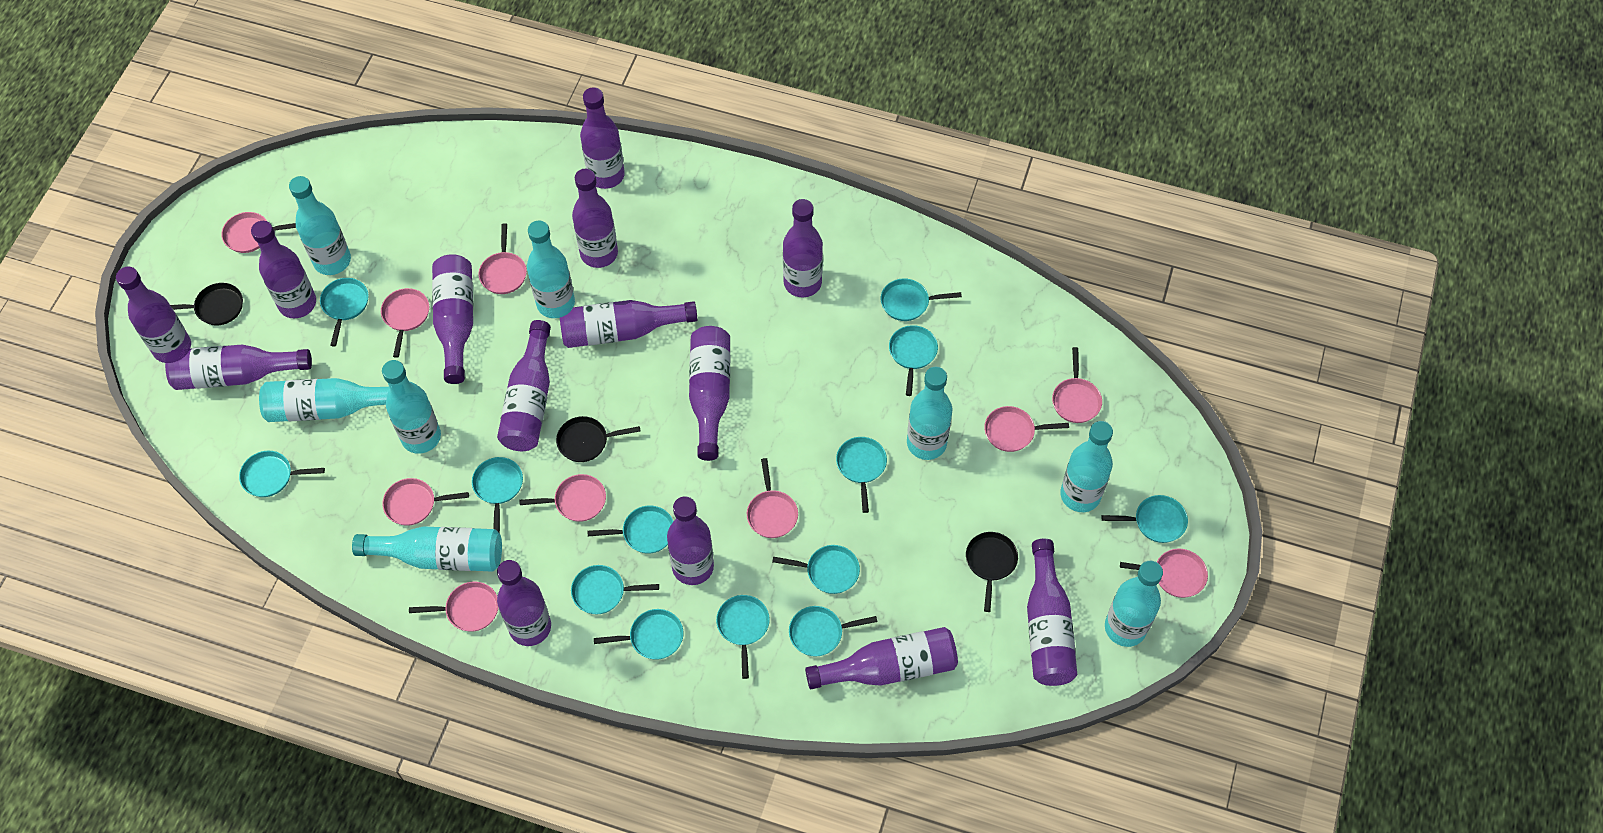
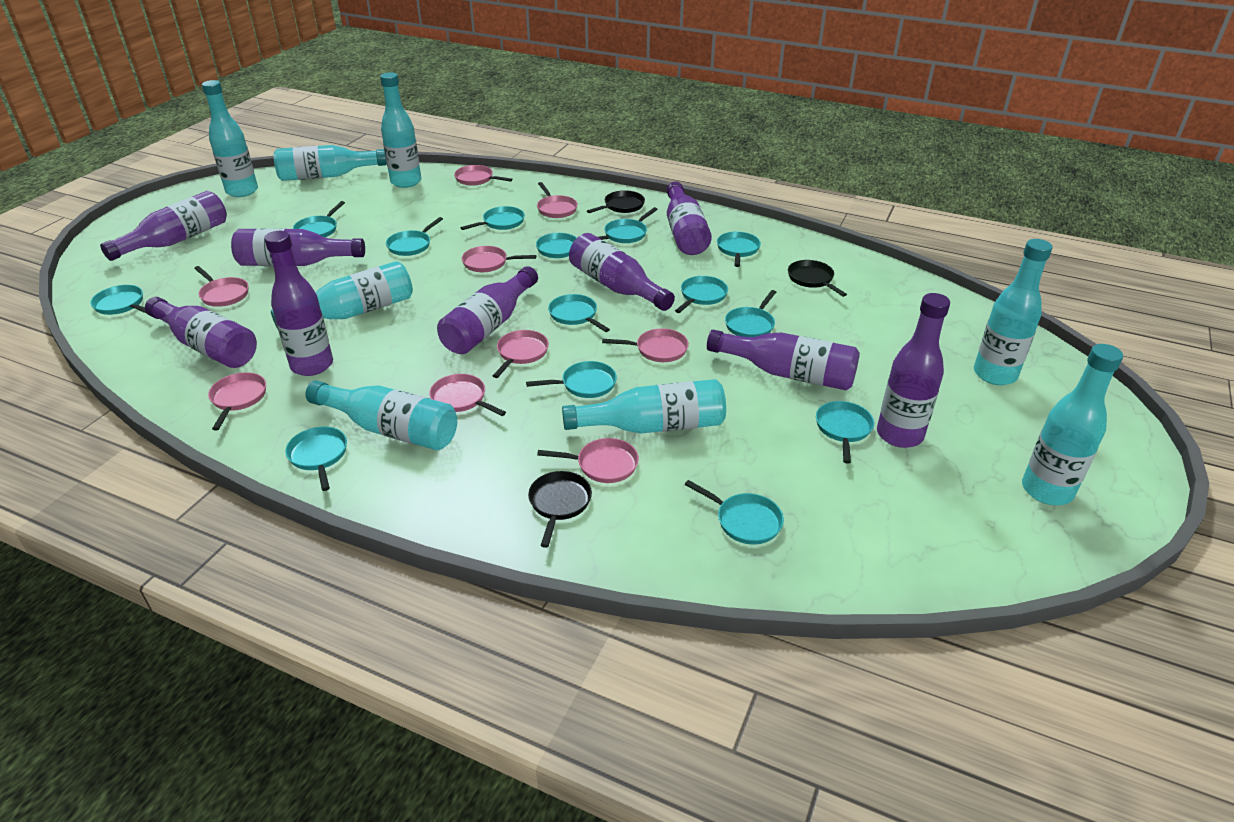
pink pan: 10 -> 9
purple bottle: 14 -> 9
turquoise pan: 13 -> 14

